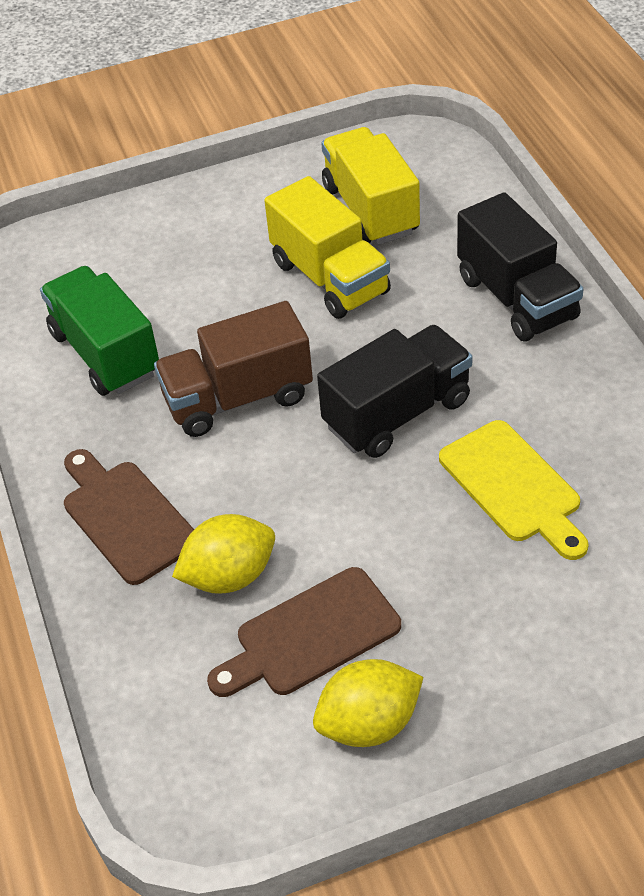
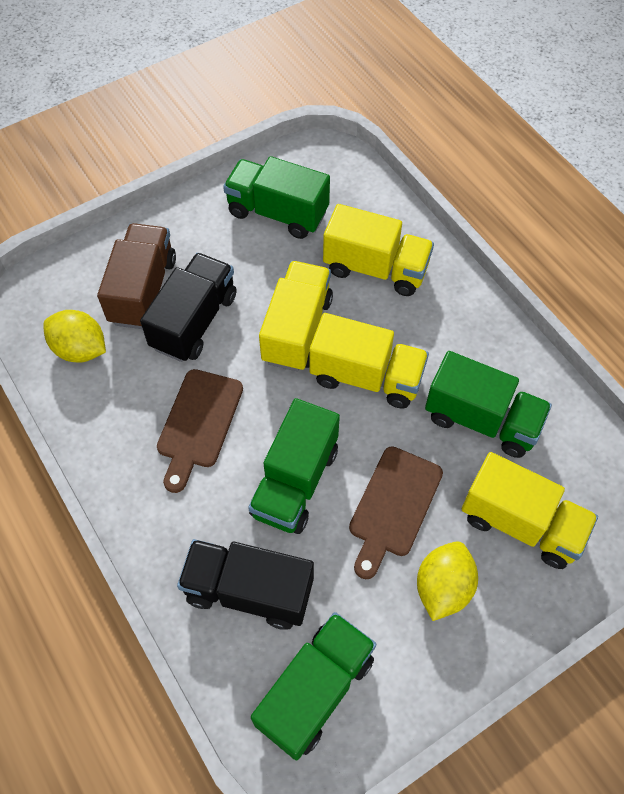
green truck: 1 -> 4
yellow cutting board: 1 -> 0
yellow truck: 2 -> 4

